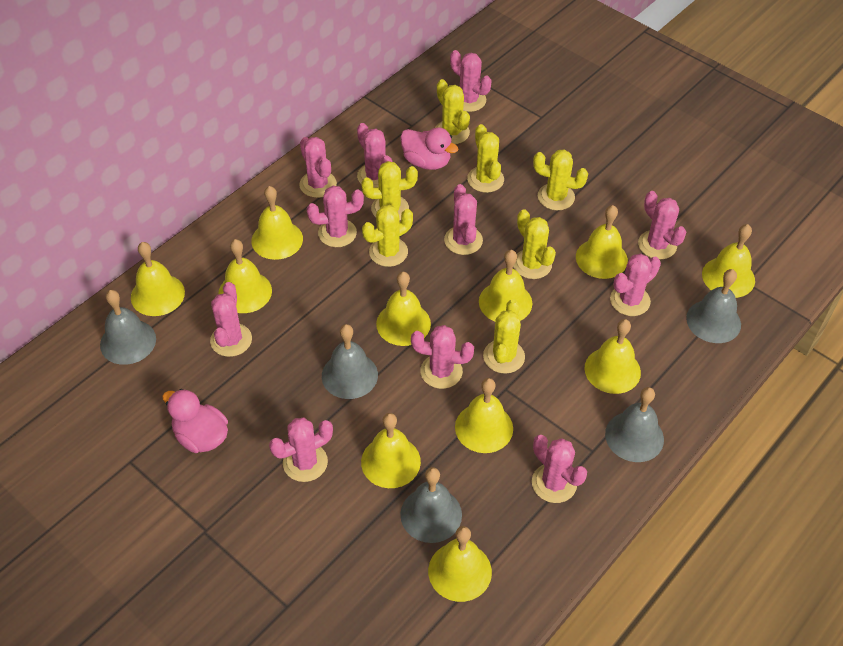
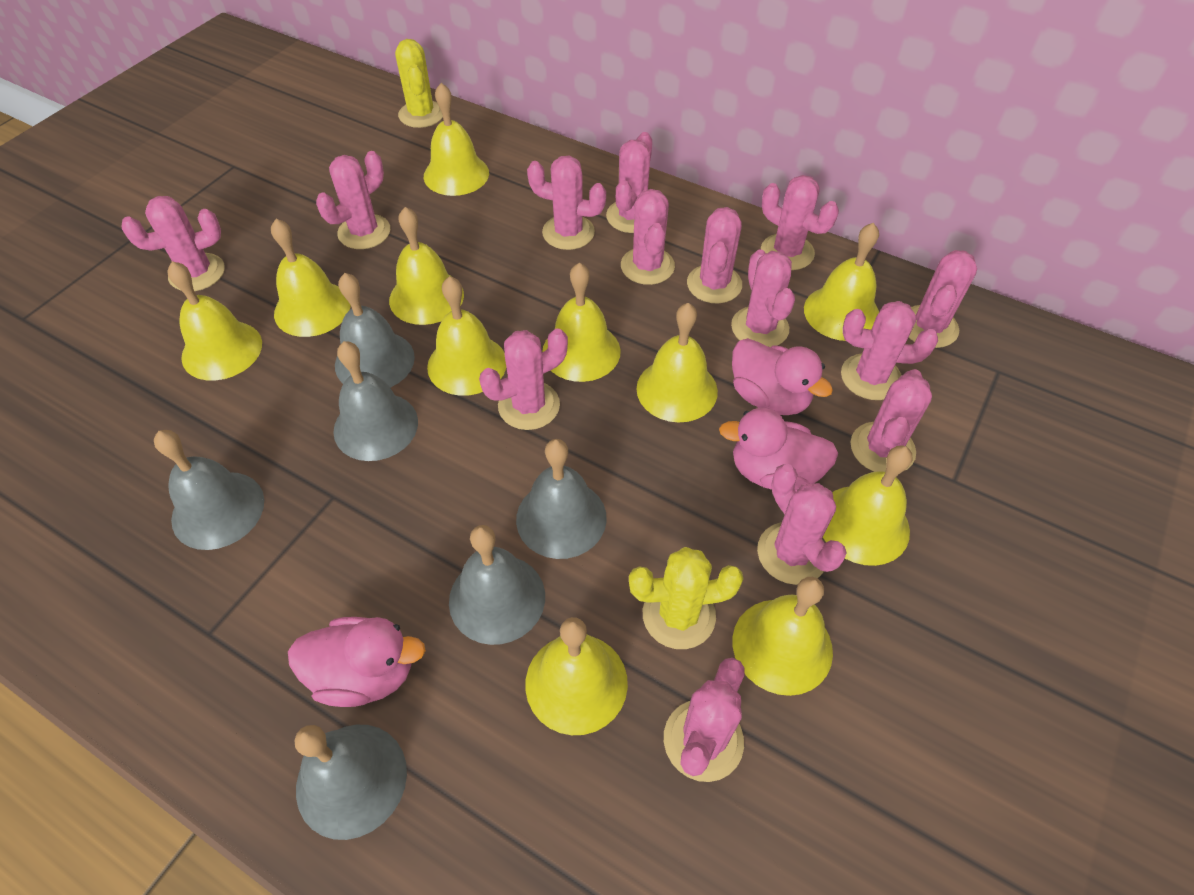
grey bell: 5 -> 6
pink cactus: 11 -> 14
pink duck: 2 -> 3
yellow cactus: 7 -> 2

